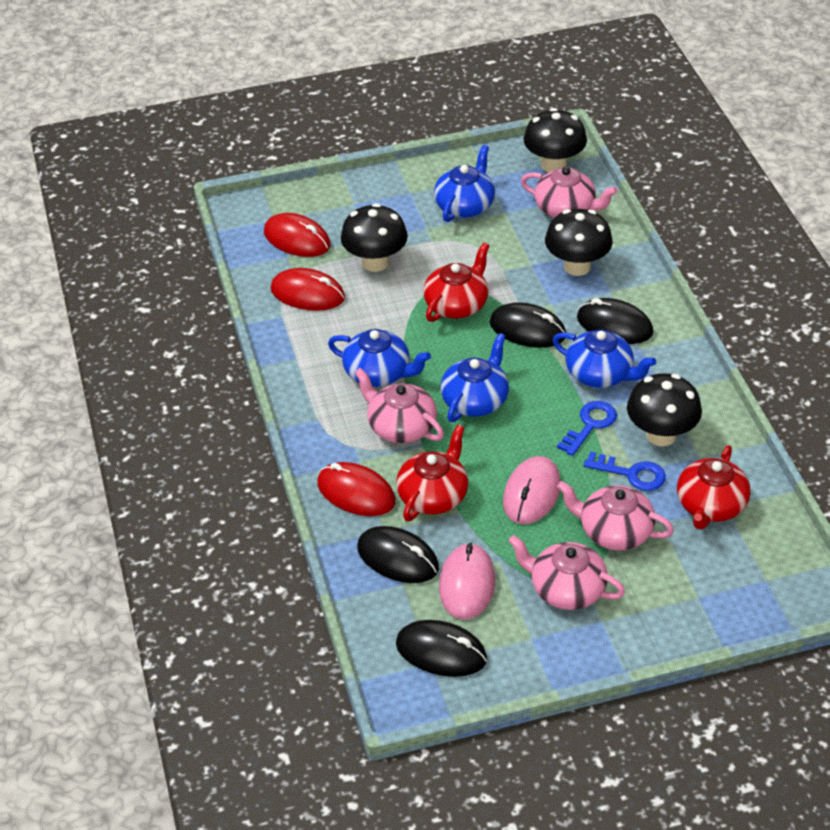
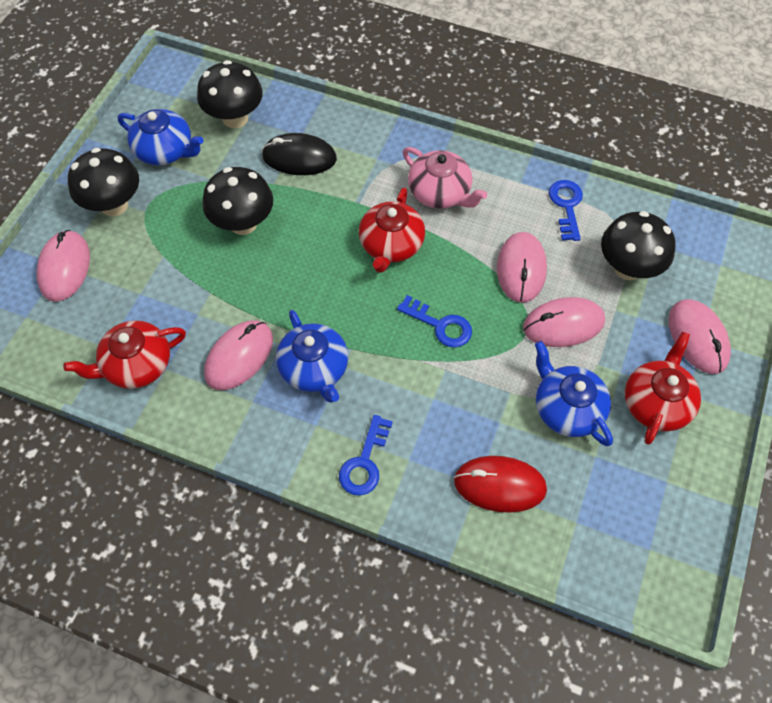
black mouse: 4 -> 1
blue key: 2 -> 3
blue teapot: 4 -> 3
pink mouse: 2 -> 5
pink teapot: 4 -> 1
red mouse: 3 -> 1

